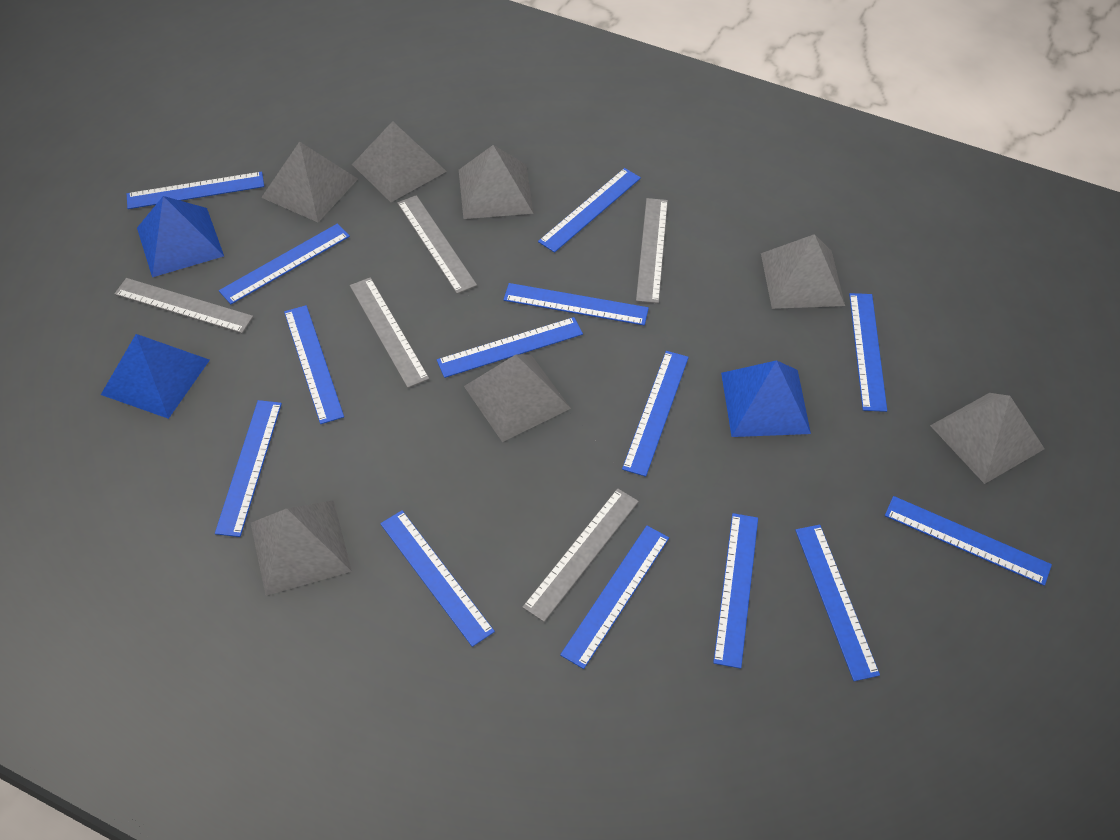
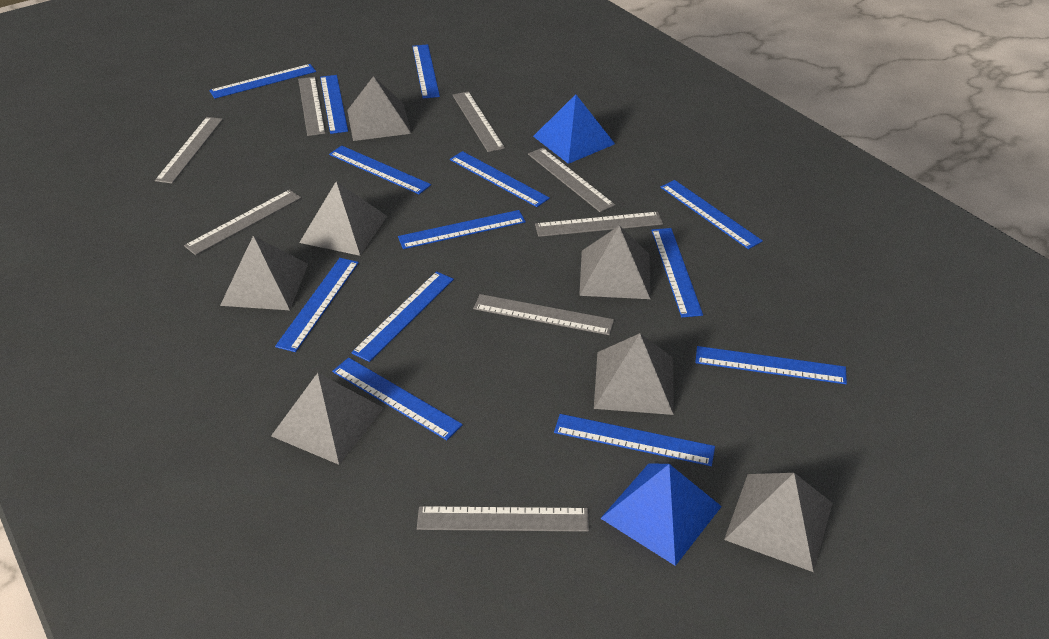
blue pyramid: 3 -> 2
blue ruler: 14 -> 13
grey ruler: 5 -> 8

